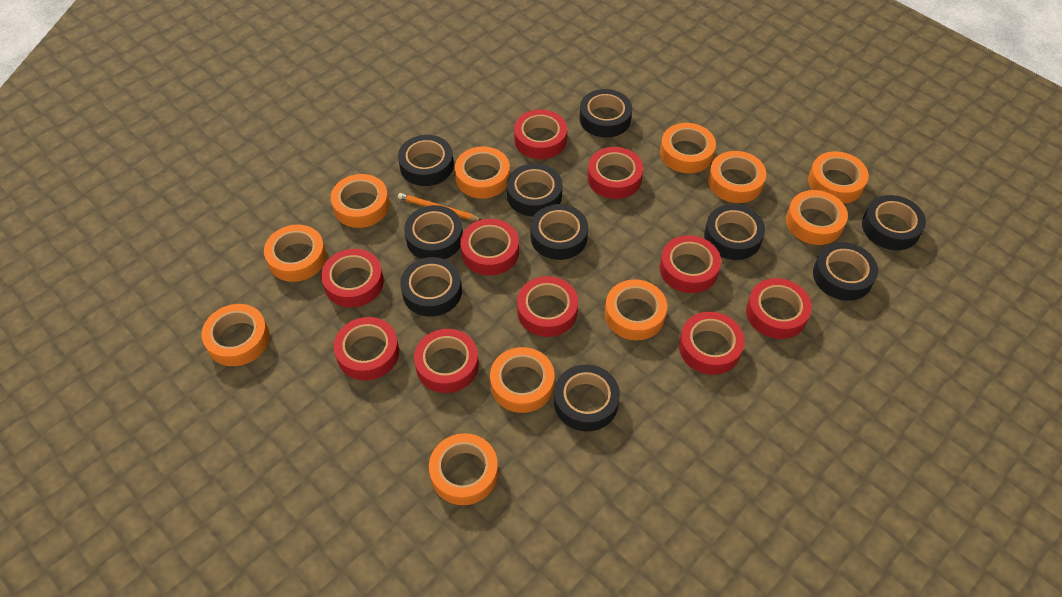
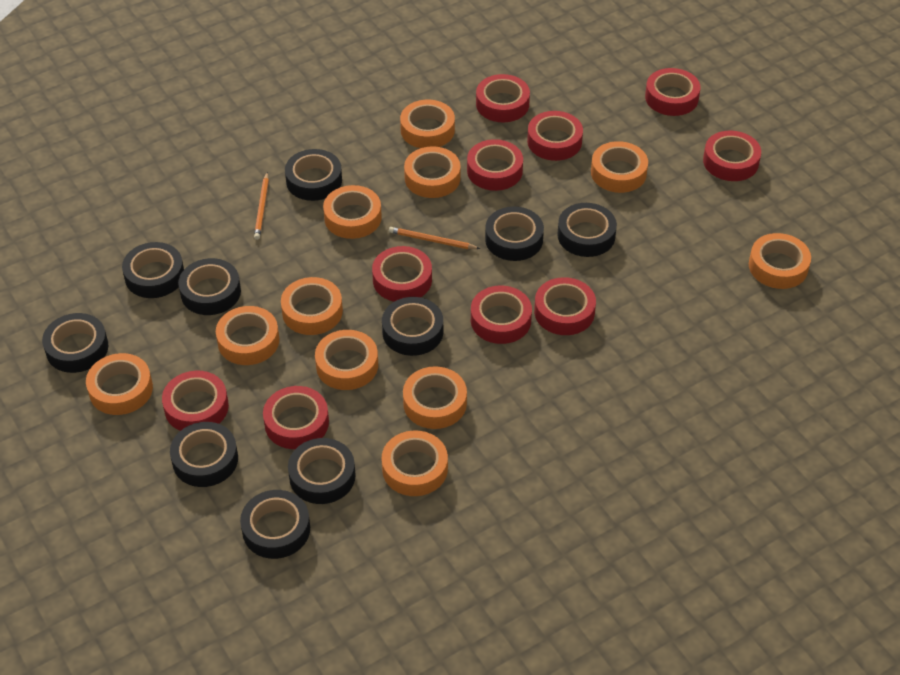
orange pencil: 1 -> 2

